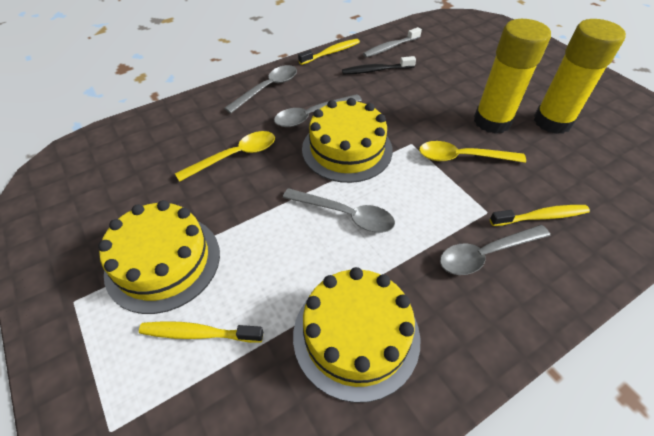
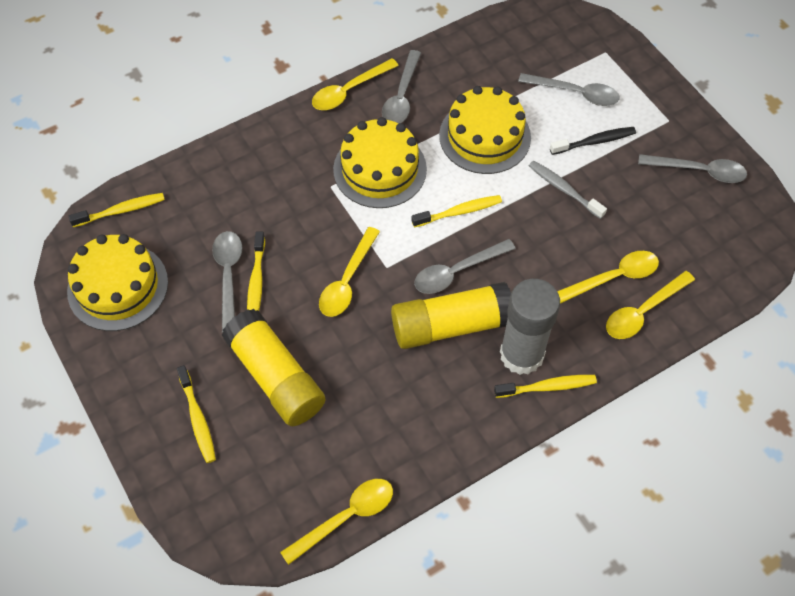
grey glue stick: 0 -> 1
grey spoon: 4 -> 5
yellow spoon: 2 -> 5
yellow toothbrush: 3 -> 5

